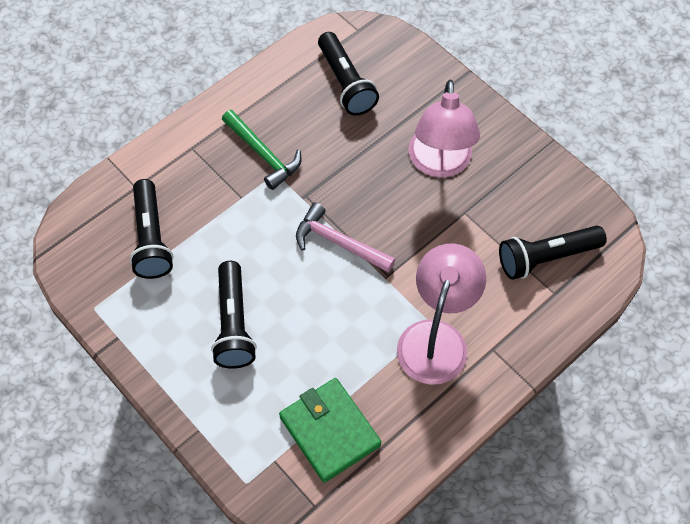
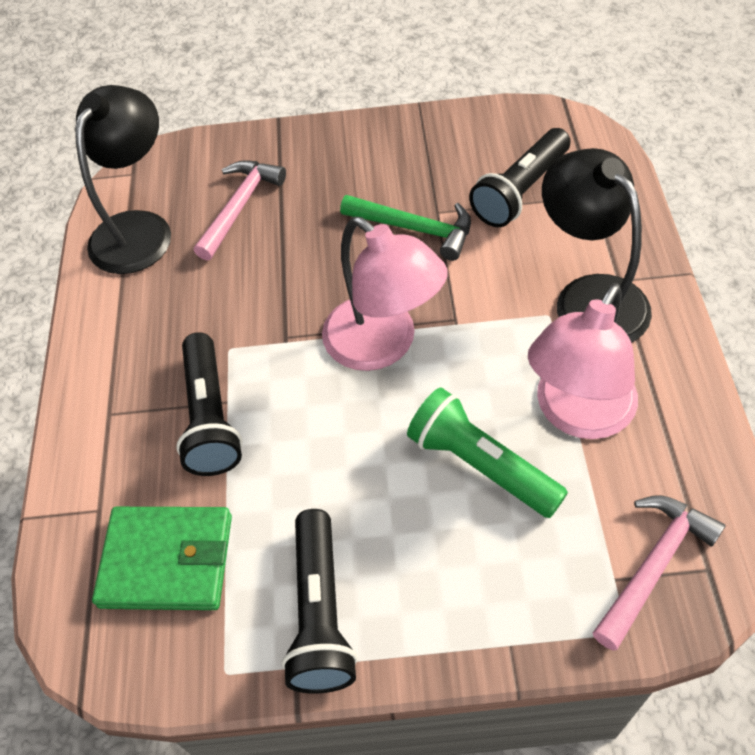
black flashlight: 4 -> 3
black lamp: 0 -> 2
green flashlight: 0 -> 1
pink hammer: 1 -> 2

